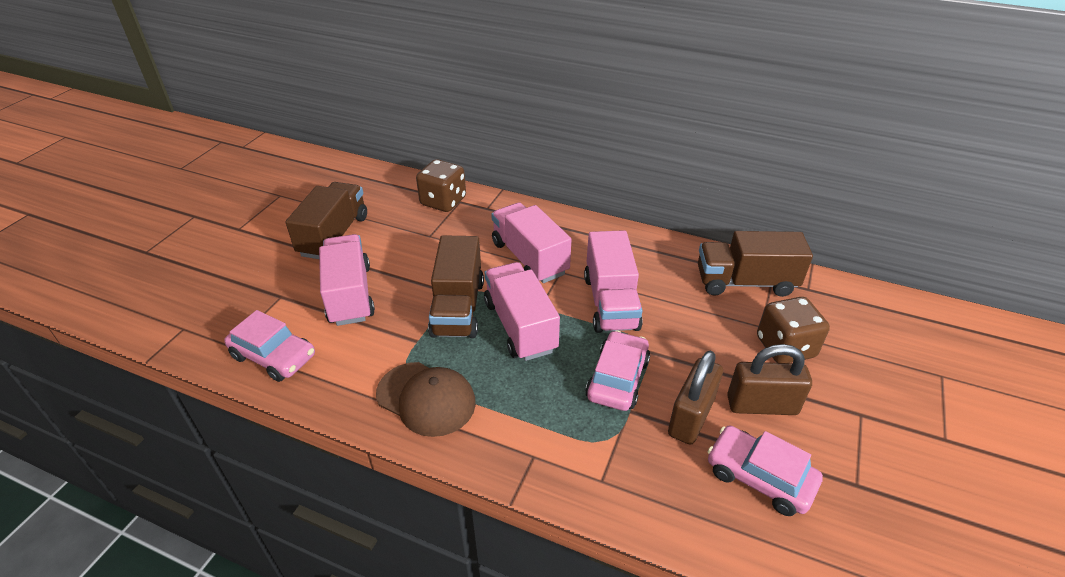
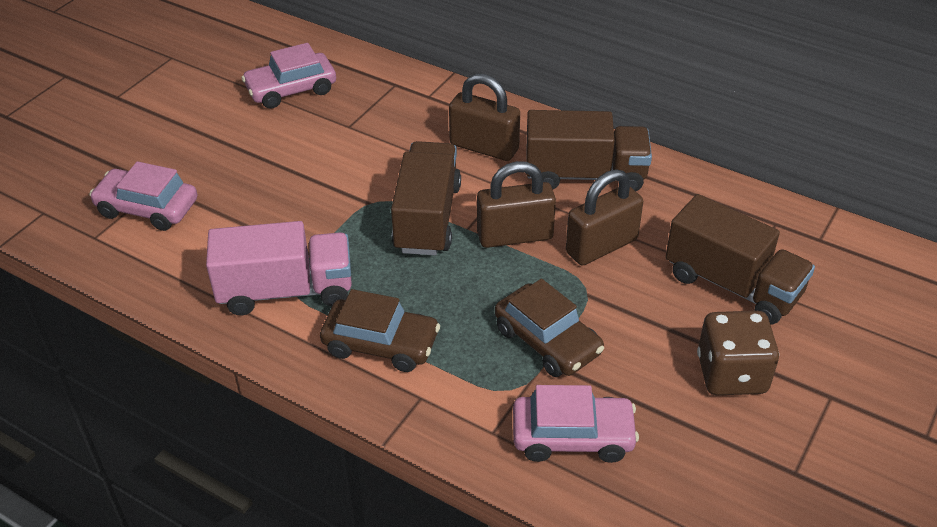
brown cap: 1 -> 0
brown car: 0 -> 2
brown dice: 2 -> 1
brown padlock: 2 -> 3
pink truck: 4 -> 1

